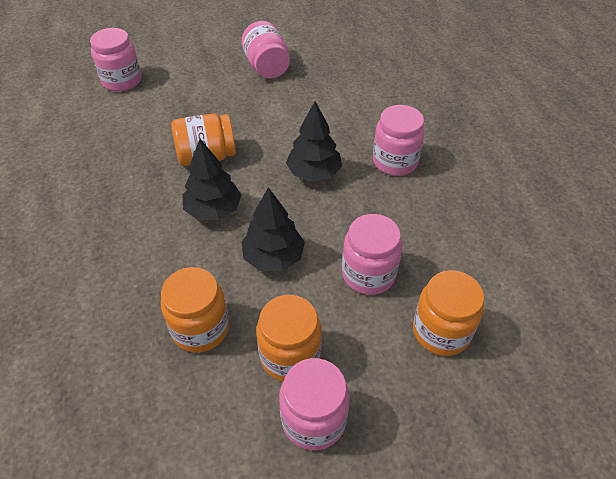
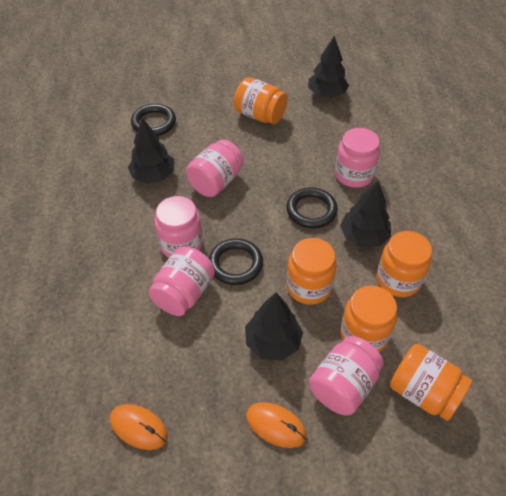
black ring: 0 -> 3
black tree: 3 -> 4
orange jar: 4 -> 5
orange mouse: 0 -> 2

